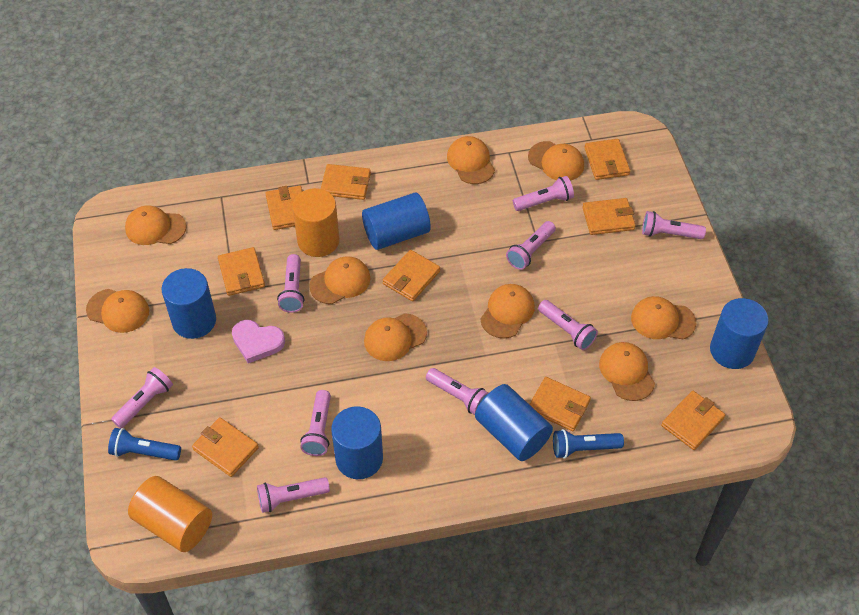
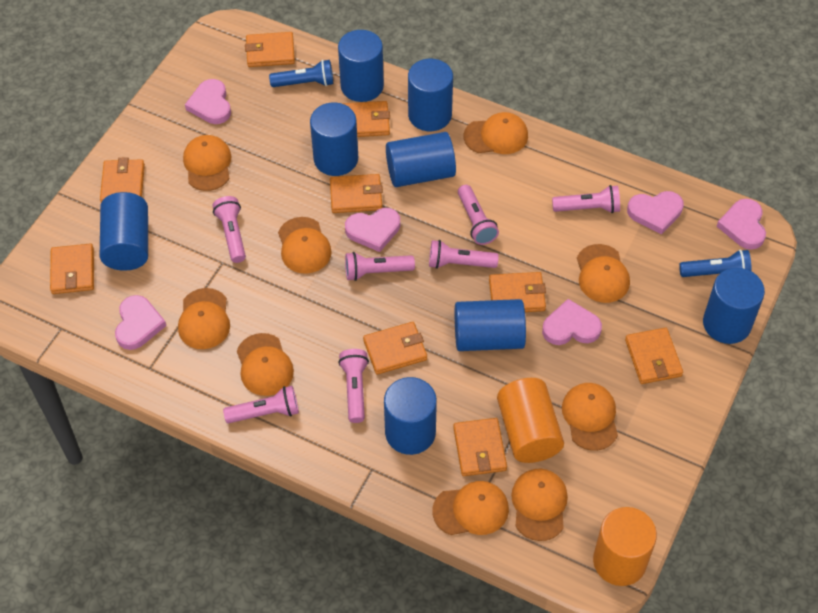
blue cylinder: 5 -> 8
pink flashlight: 9 -> 7
pink heart: 1 -> 6

